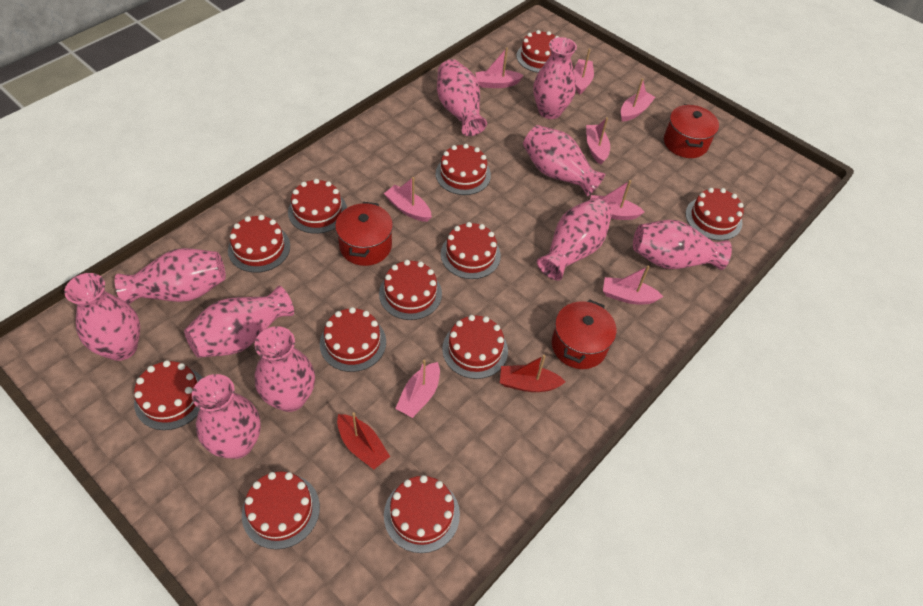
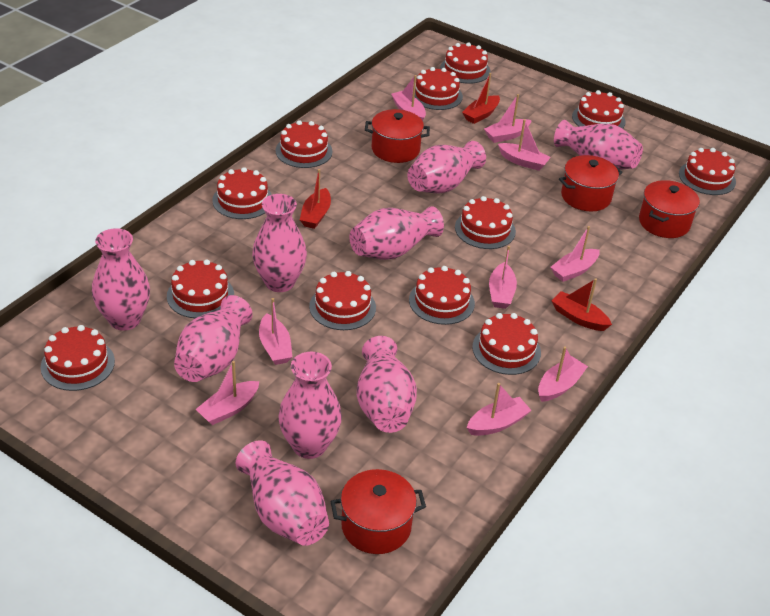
pink boat: 8 -> 9
pink vase: 10 -> 9
red boat: 2 -> 3
red pot: 3 -> 4

